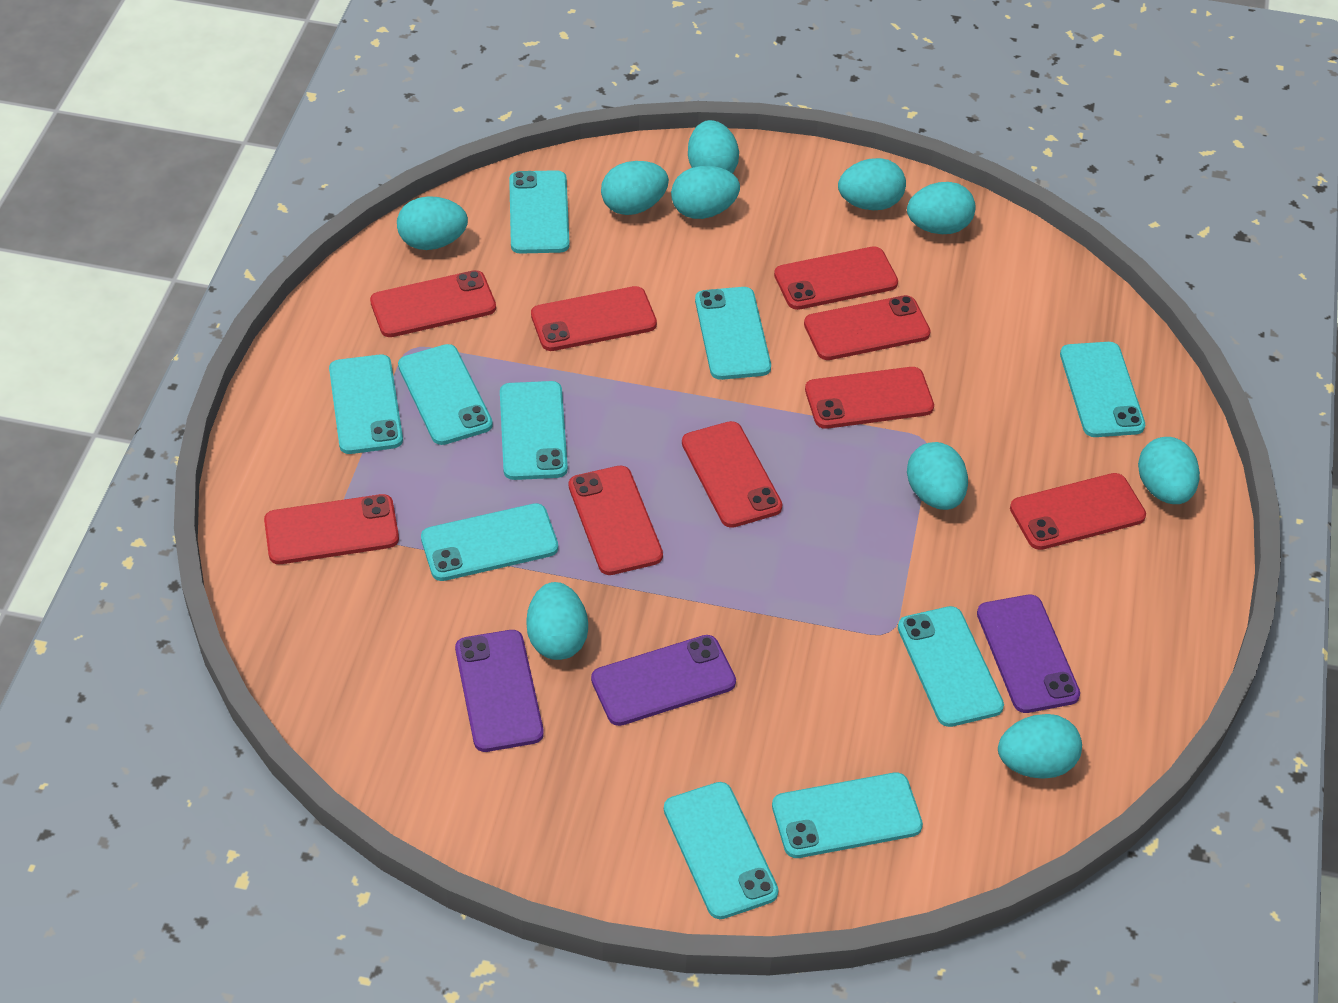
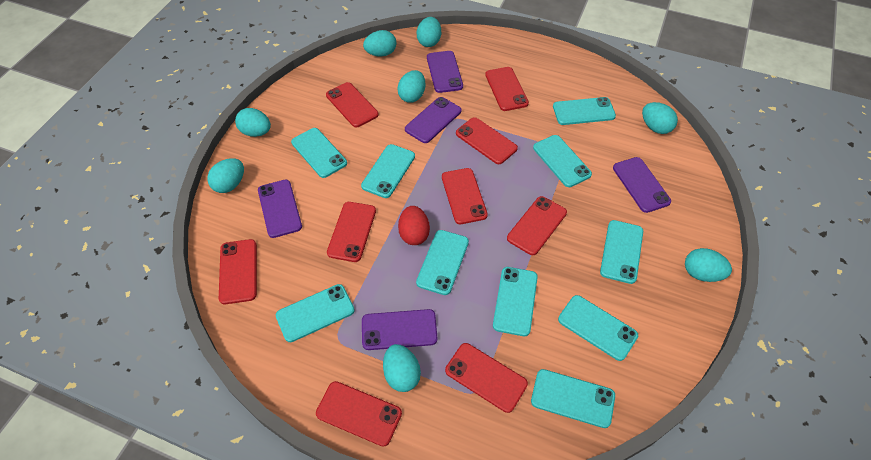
purple phone: 3 -> 5
red egg: 0 -> 1
turquoise egg: 10 -> 8

